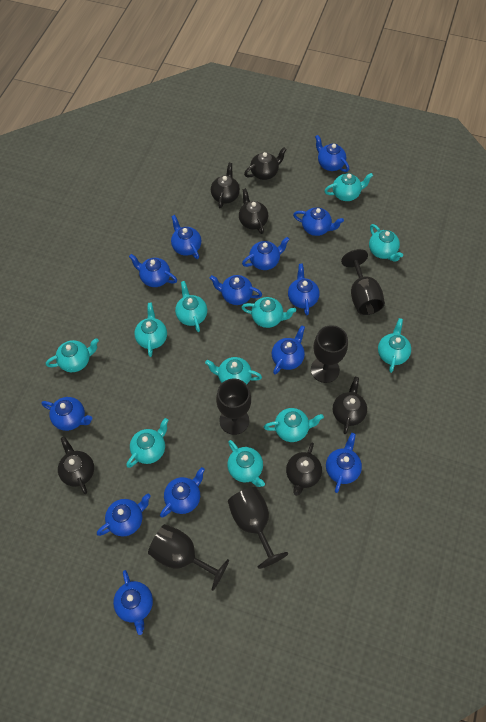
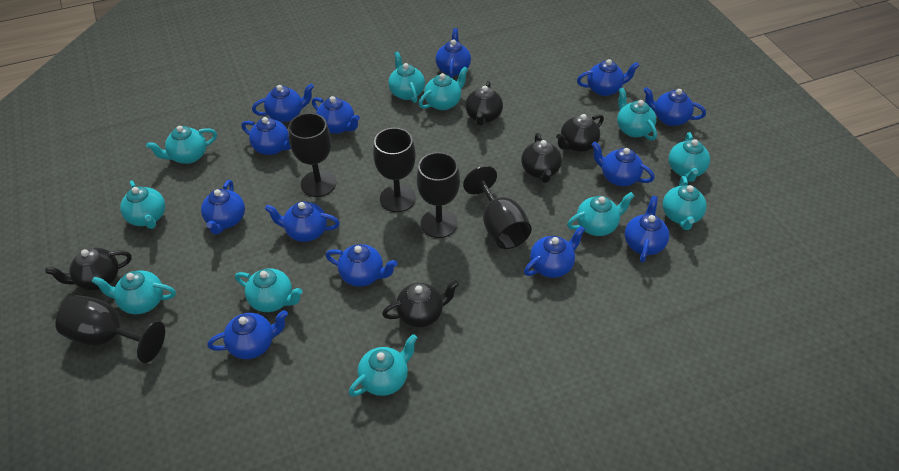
black teapot: 6 -> 5

